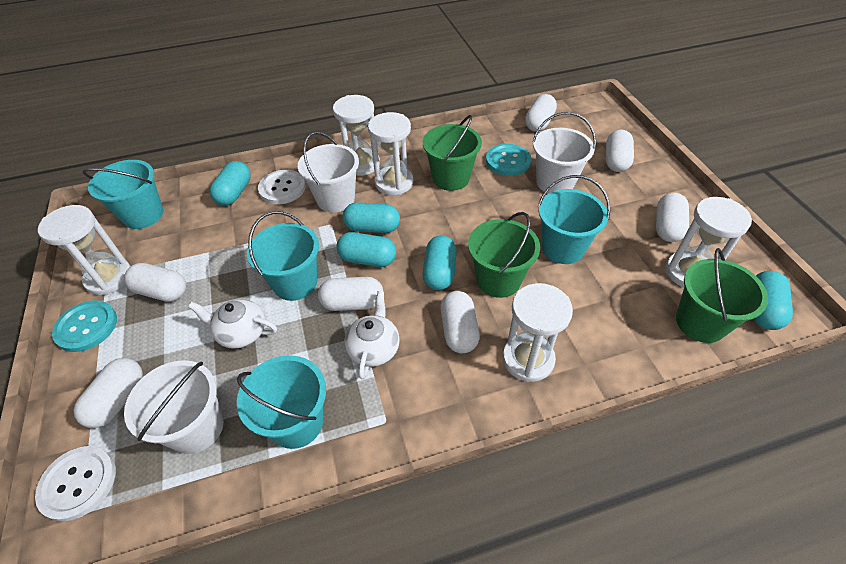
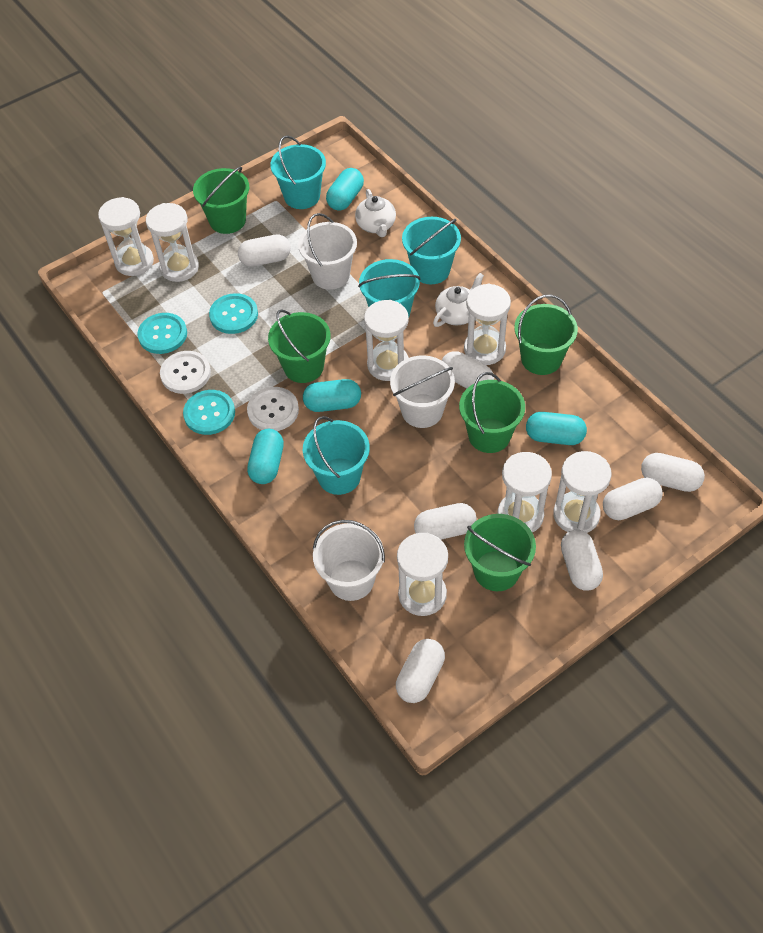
green bucket: 3 -> 5
turquoise button: 2 -> 3
turquoise capsule: 5 -> 4
white hourglass: 5 -> 7

